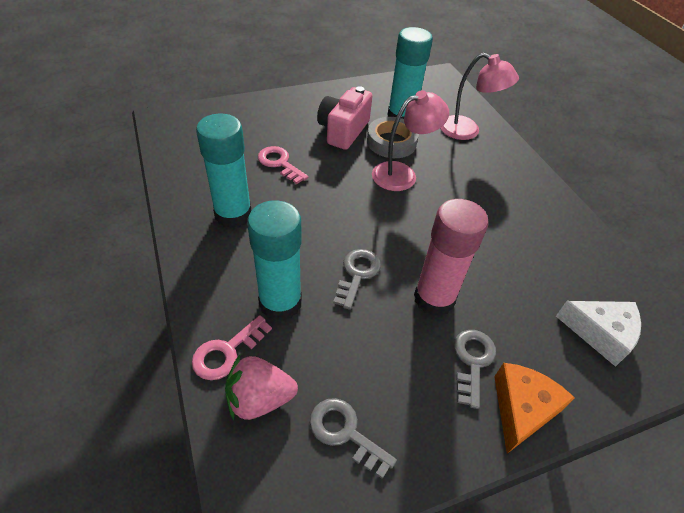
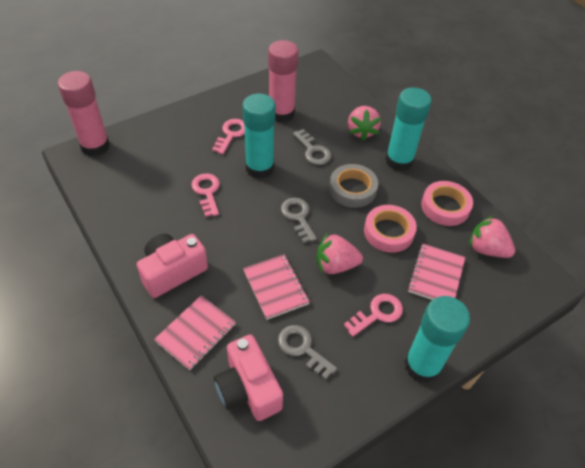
orange cheese: 1 -> 0
pink camera: 1 -> 2
pink glue stick: 1 -> 2
pink key: 2 -> 3
pink lamp: 2 -> 0
pink notebook: 0 -> 3
pink strawberry: 1 -> 3
pink tape: 0 -> 2
white cheese: 1 -> 0

